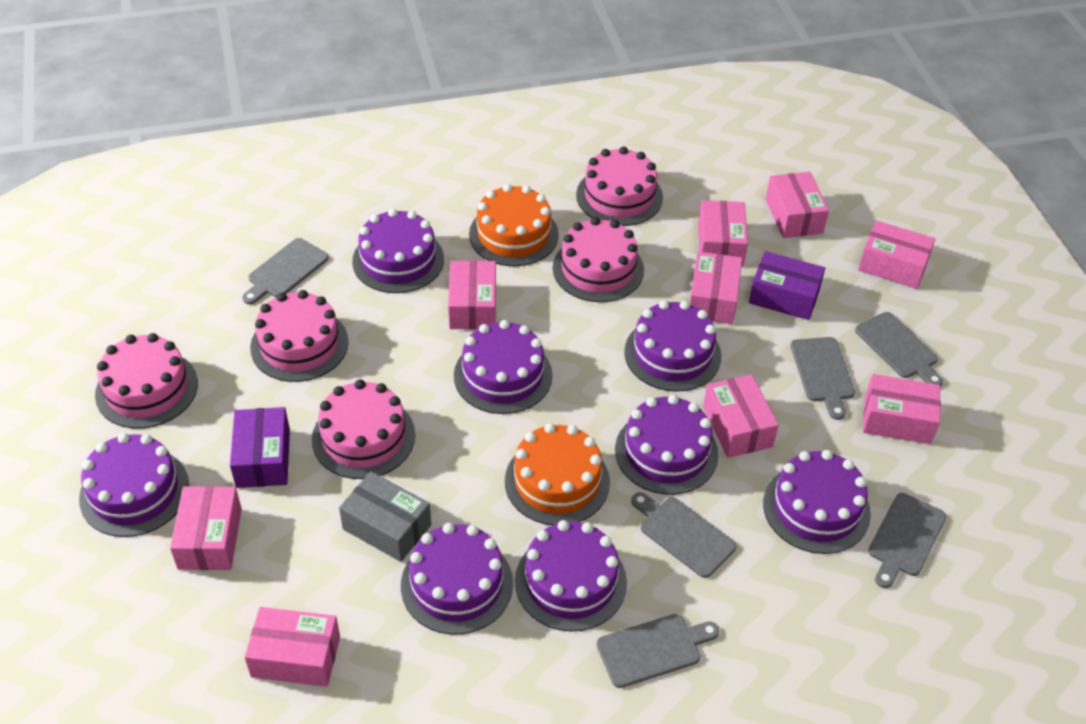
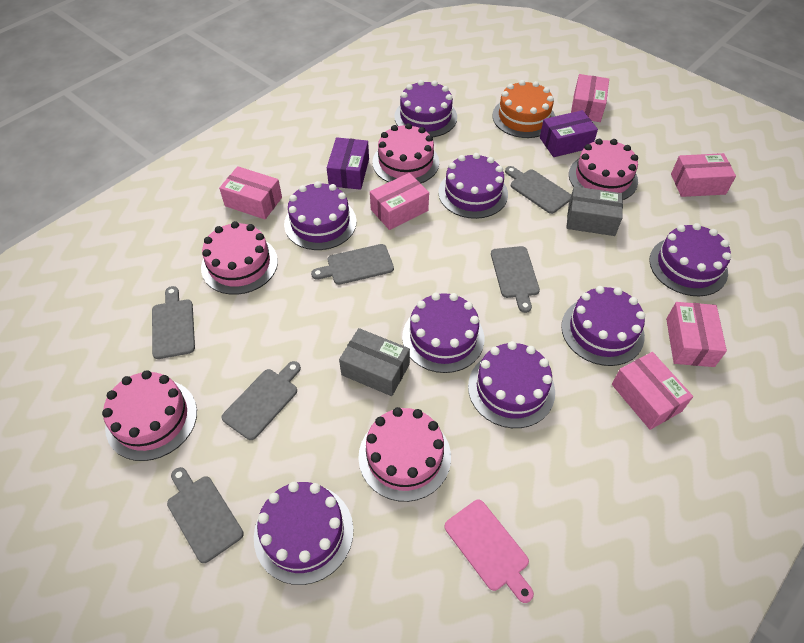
grey box: 1 -> 2
orange cake: 2 -> 1
pink box: 9 -> 6
pink cutting board: 0 -> 1

